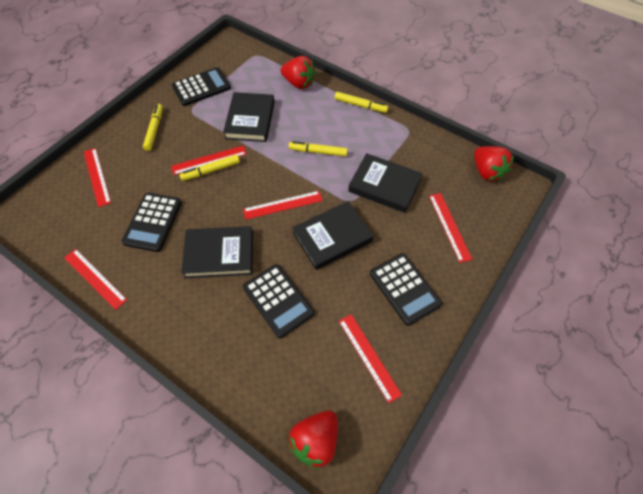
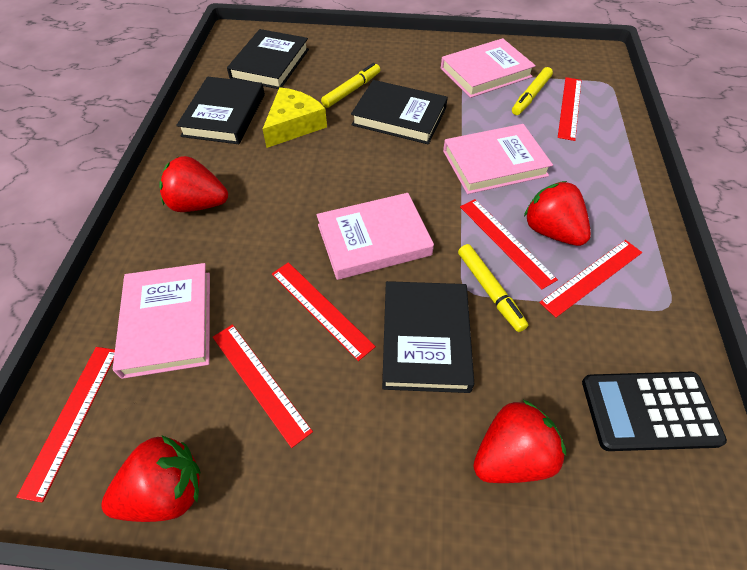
black calculator: 4 -> 1
pink book: 0 -> 4
red strawberry: 3 -> 4
yellow cheese: 0 -> 1
yellow marker: 4 -> 3

